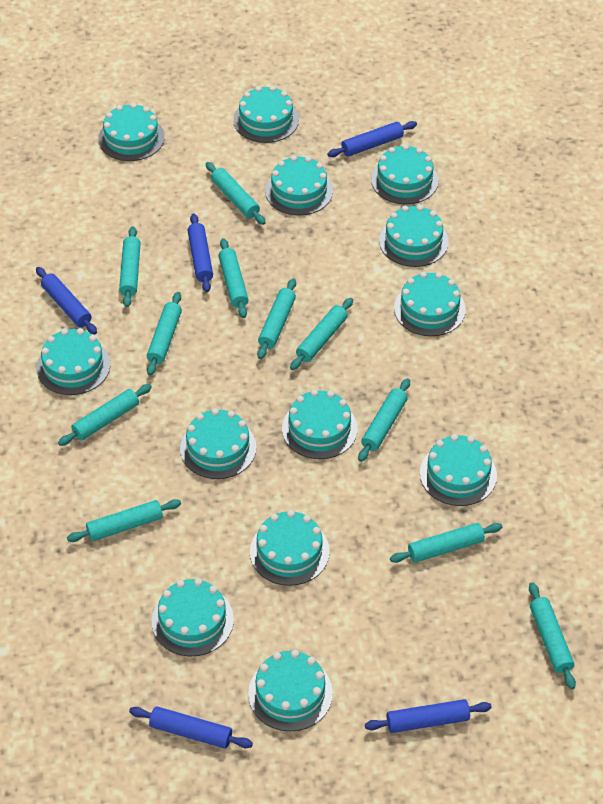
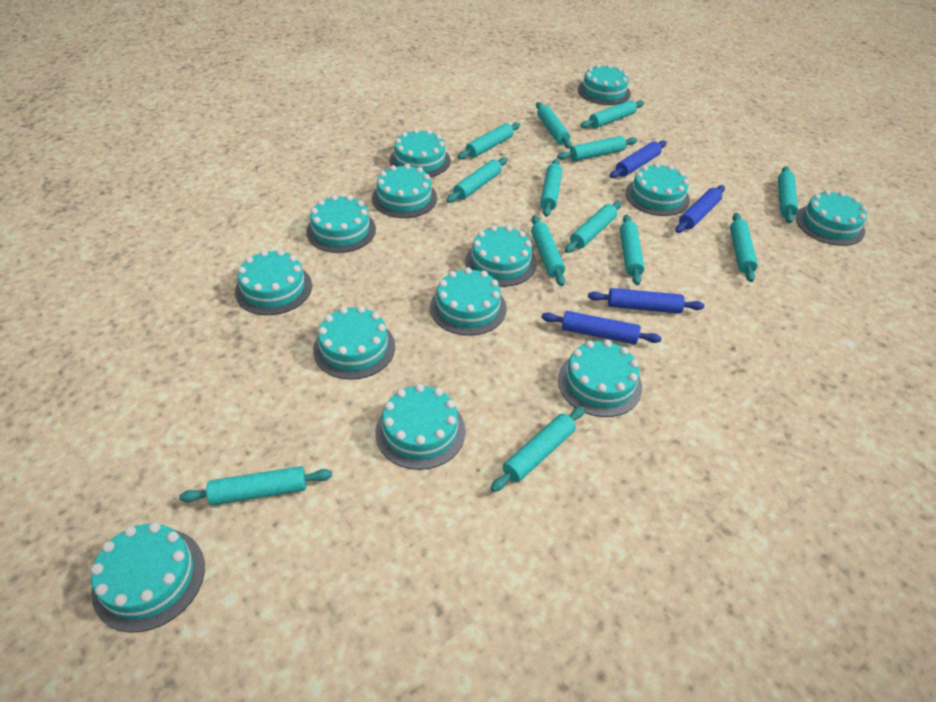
blue rolling pin: 5 -> 4
turquoise rolling pin: 11 -> 13

